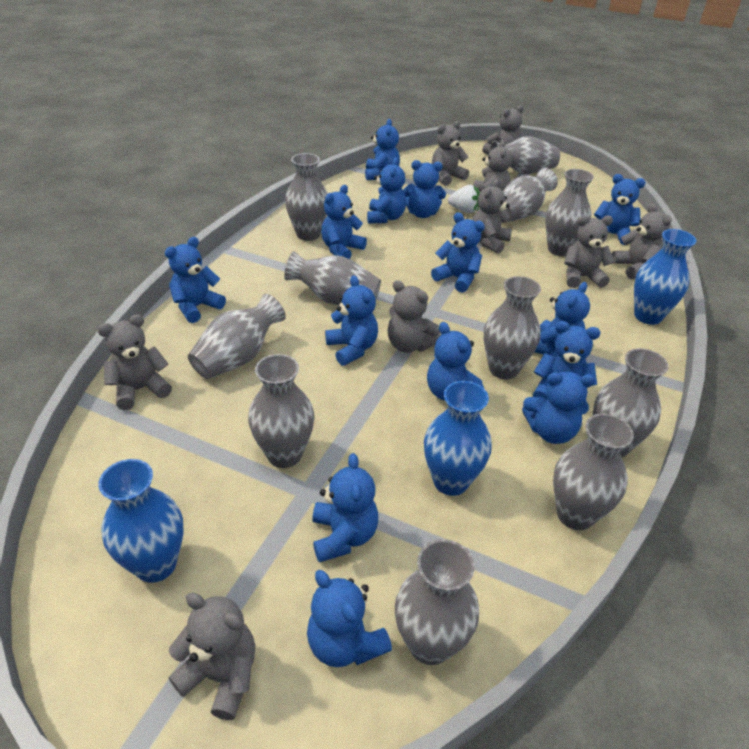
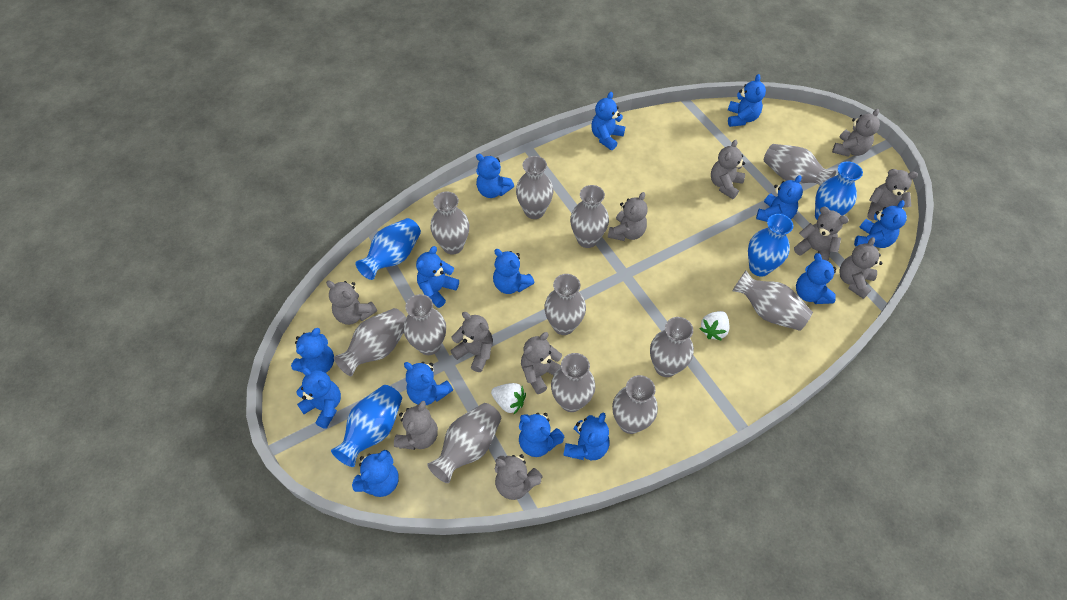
blue vase: 3 -> 4
grey teddy bear: 9 -> 11
grey vase: 11 -> 12
white strawberry: 1 -> 2

